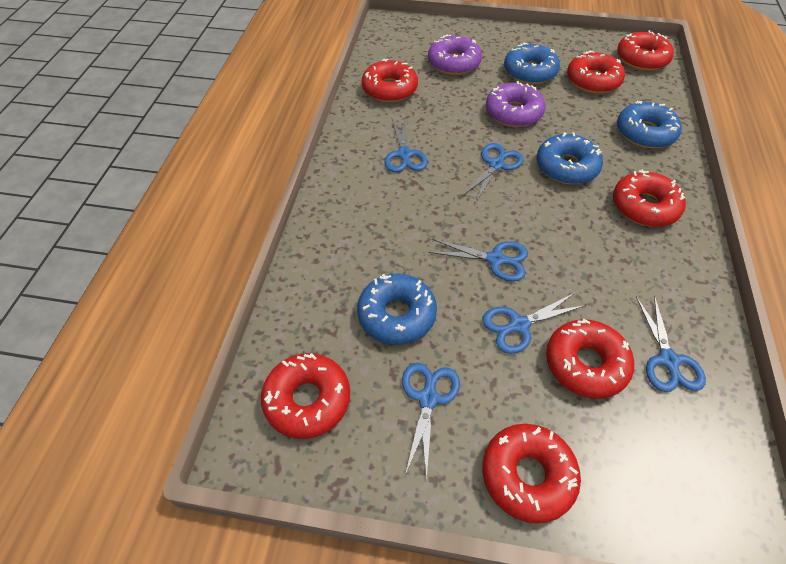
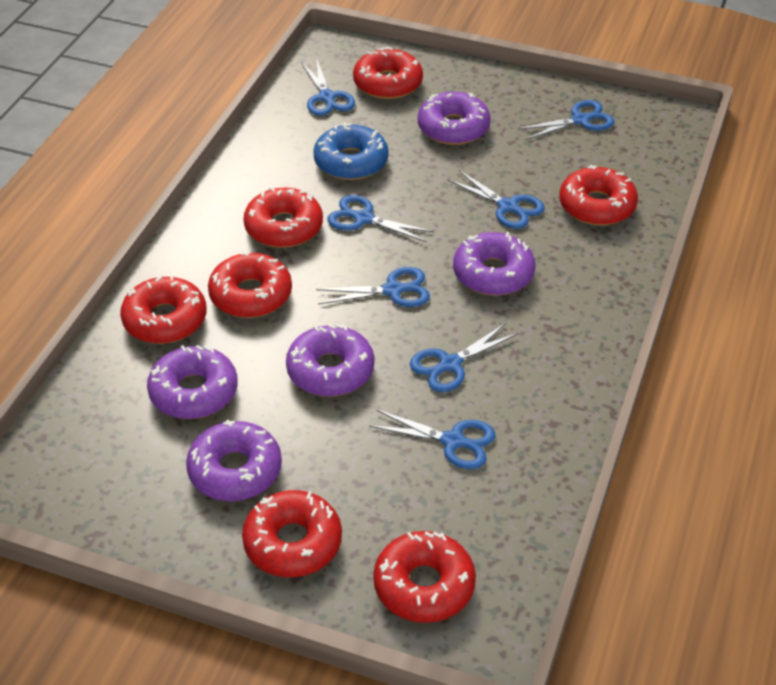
blue donut: 4 -> 1
blue scissors: 6 -> 7
purple donut: 2 -> 5

